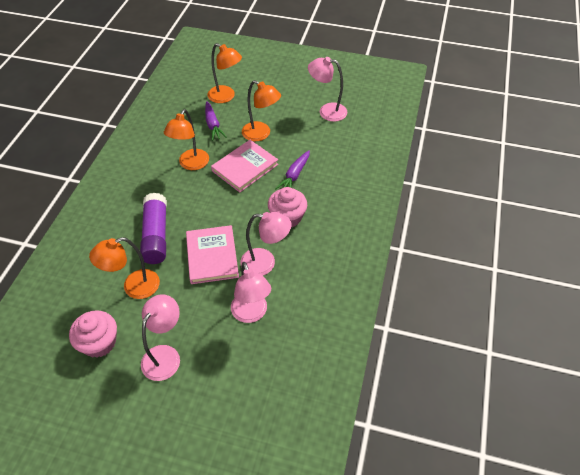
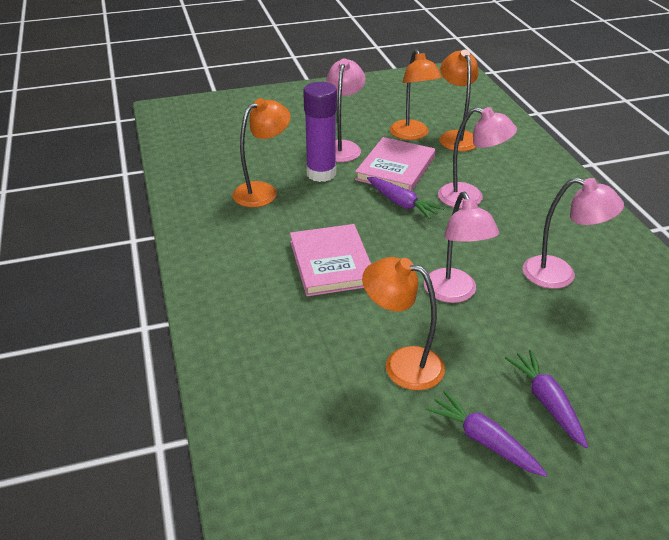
pink cupcake: 2 -> 0
purple carrot: 2 -> 3

